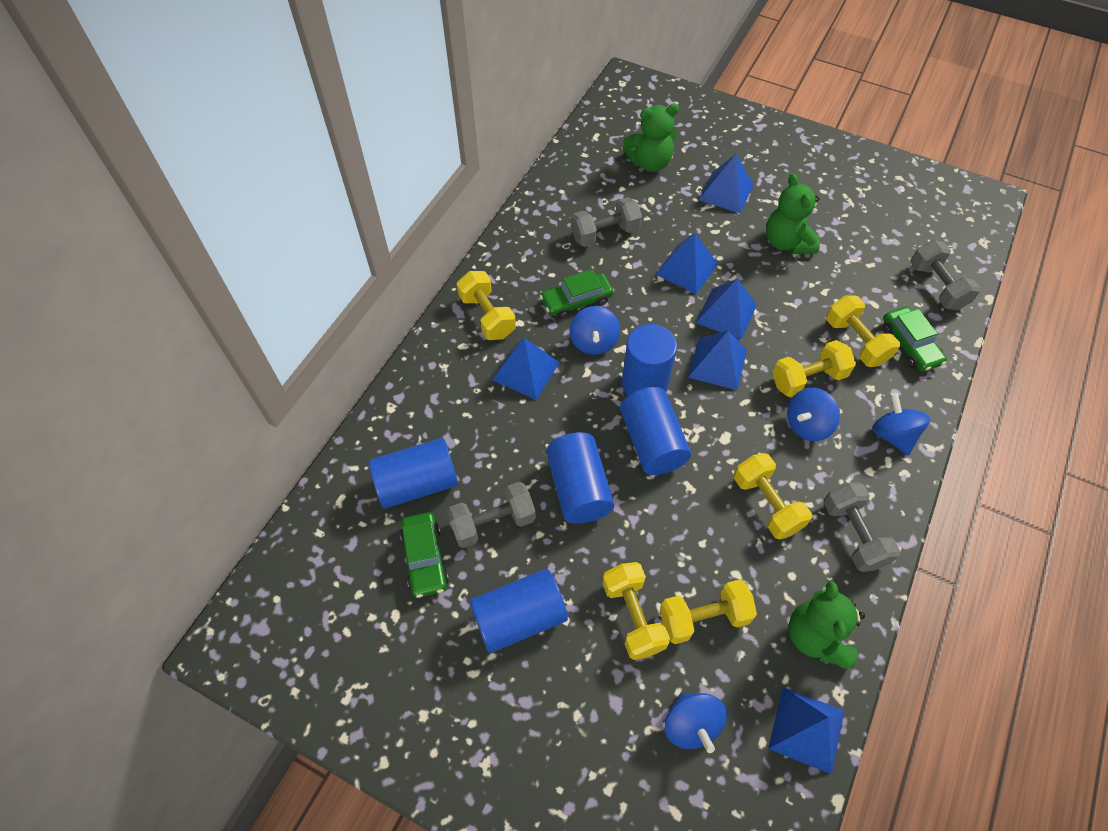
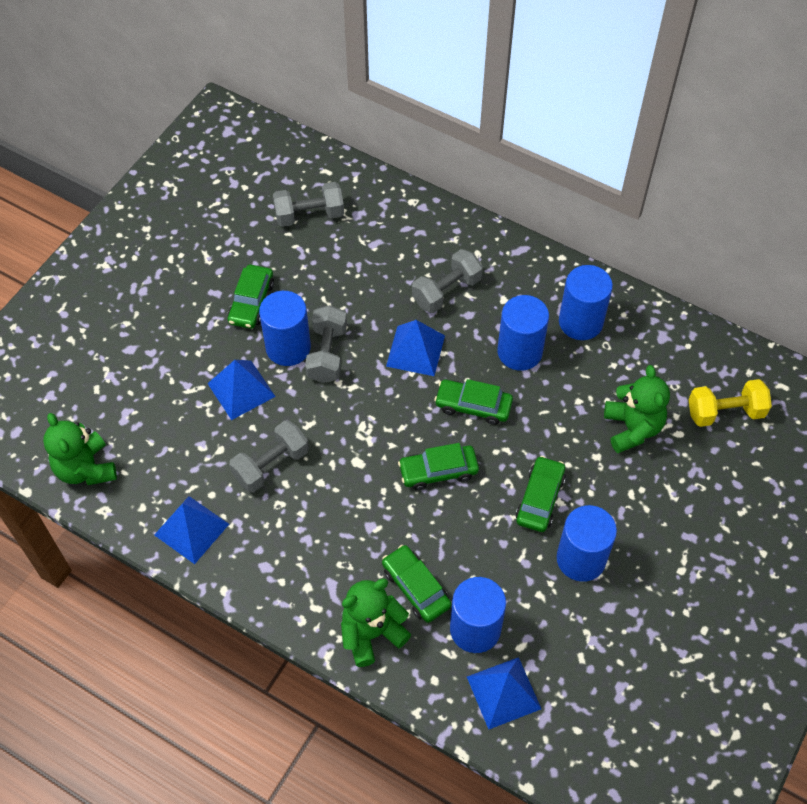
blue pyramid: 6 -> 4
blue spinning top: 4 -> 0
green car: 3 -> 5
yellow dumbbell: 6 -> 1

